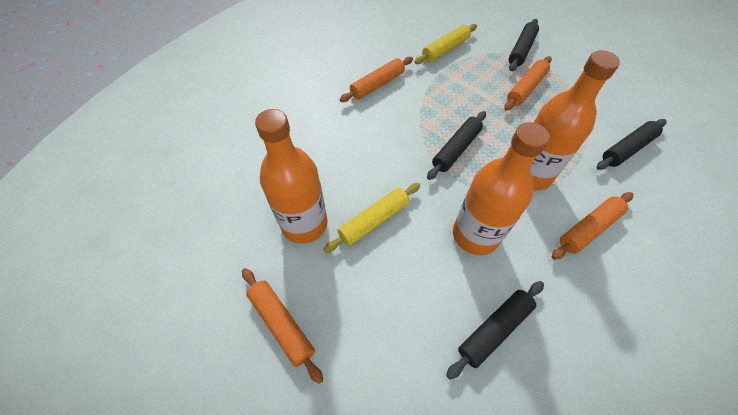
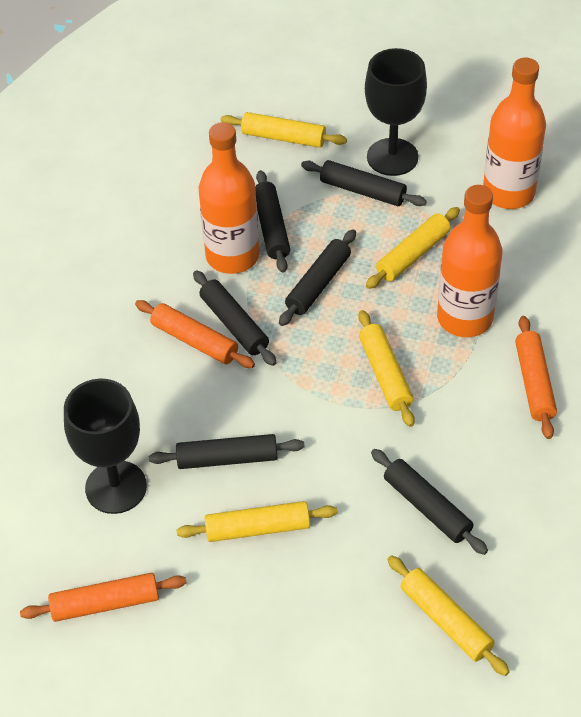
black goblet: 0 -> 2
black rolling pin: 4 -> 6
orange rolling pin: 4 -> 3
yellow rolling pin: 2 -> 5

